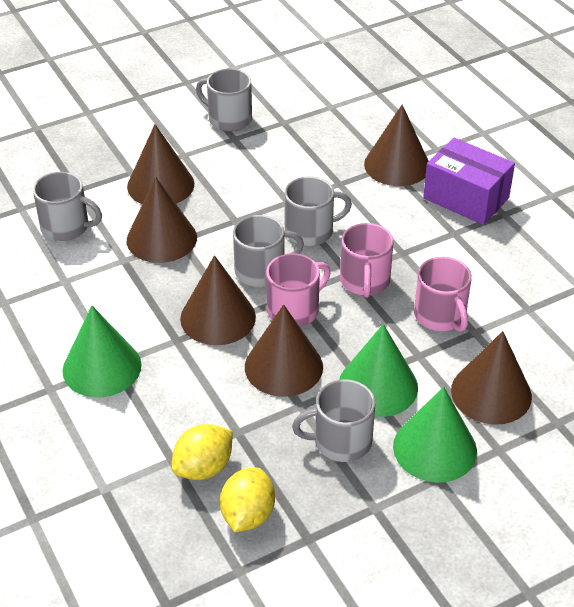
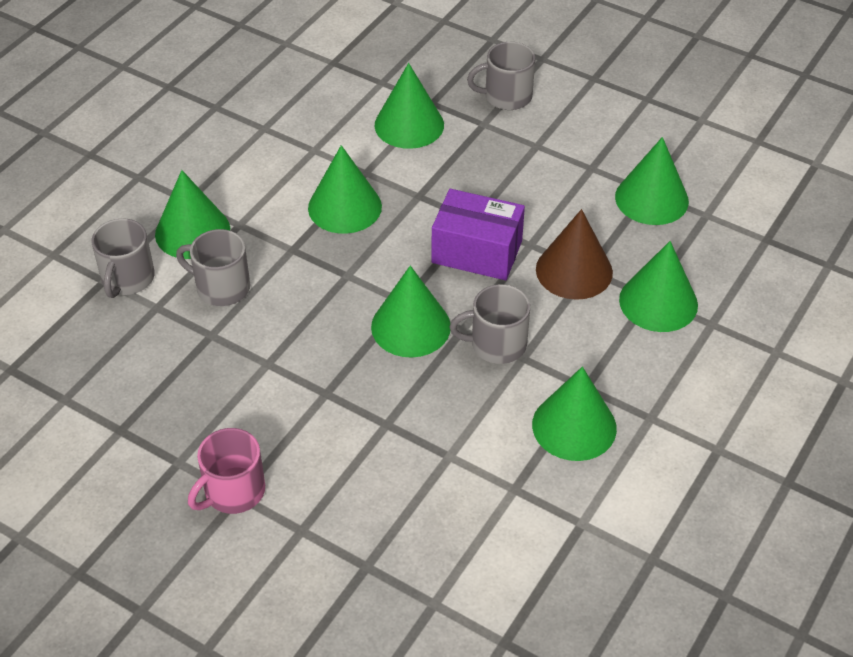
brown cone: 6 -> 1
green cone: 3 -> 7
grey mug: 5 -> 4
pink mug: 3 -> 1
yellow lemon: 2 -> 0

